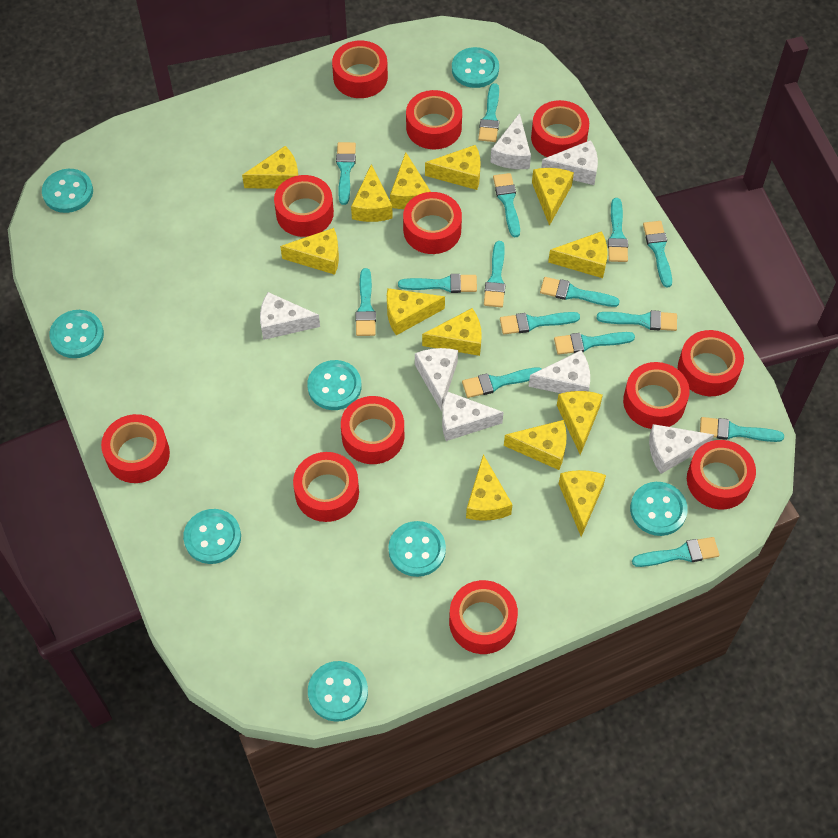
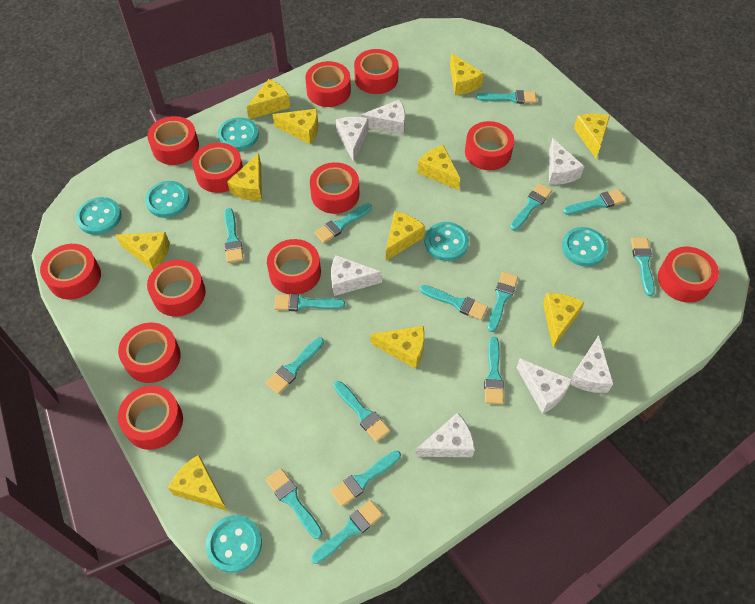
turquoise button: 8 -> 6
yellow cheese: 13 -> 11

